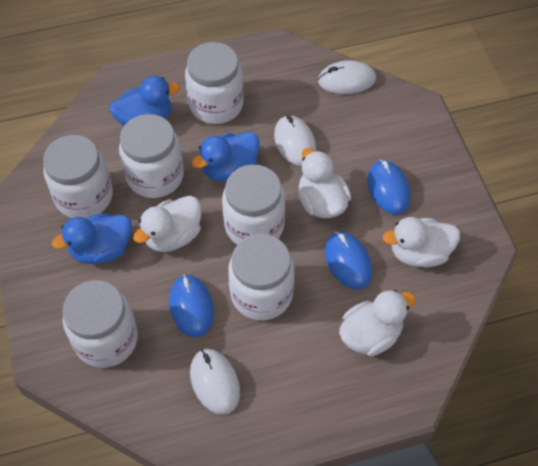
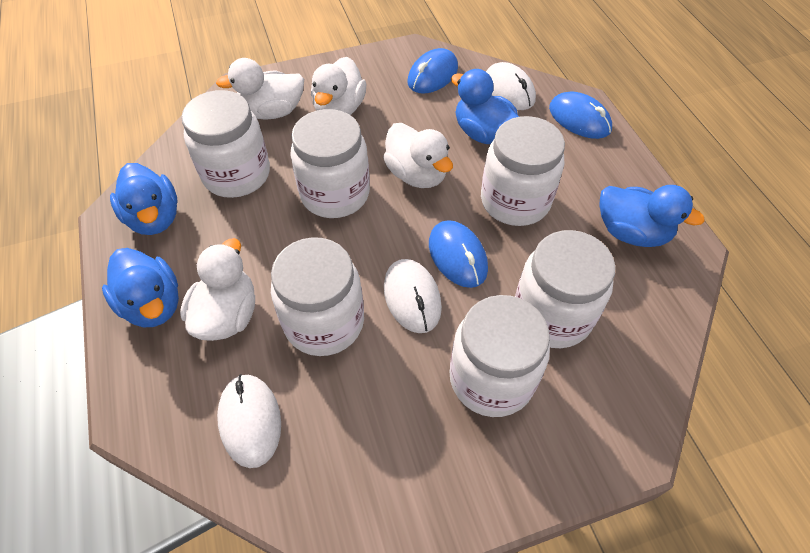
blue duck: 3 -> 4

